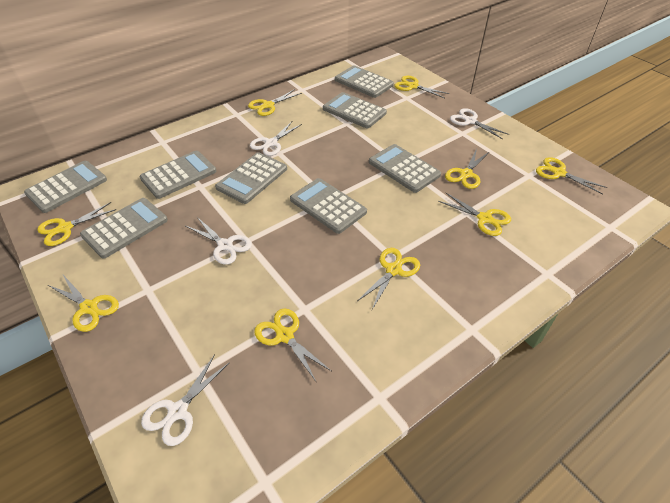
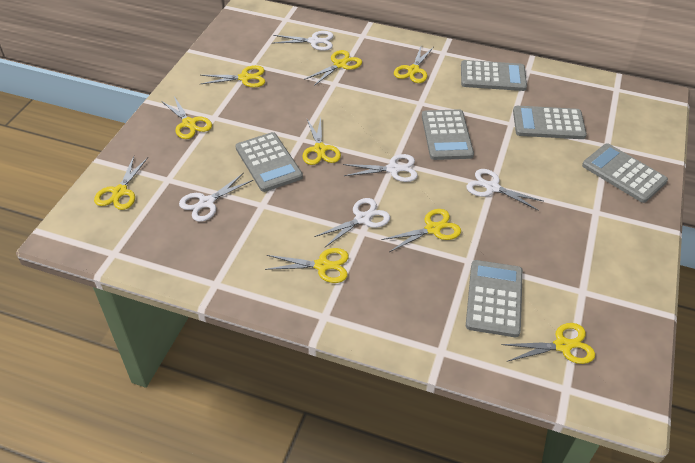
grey calculator: 8 -> 6
white scissors: 4 -> 5

